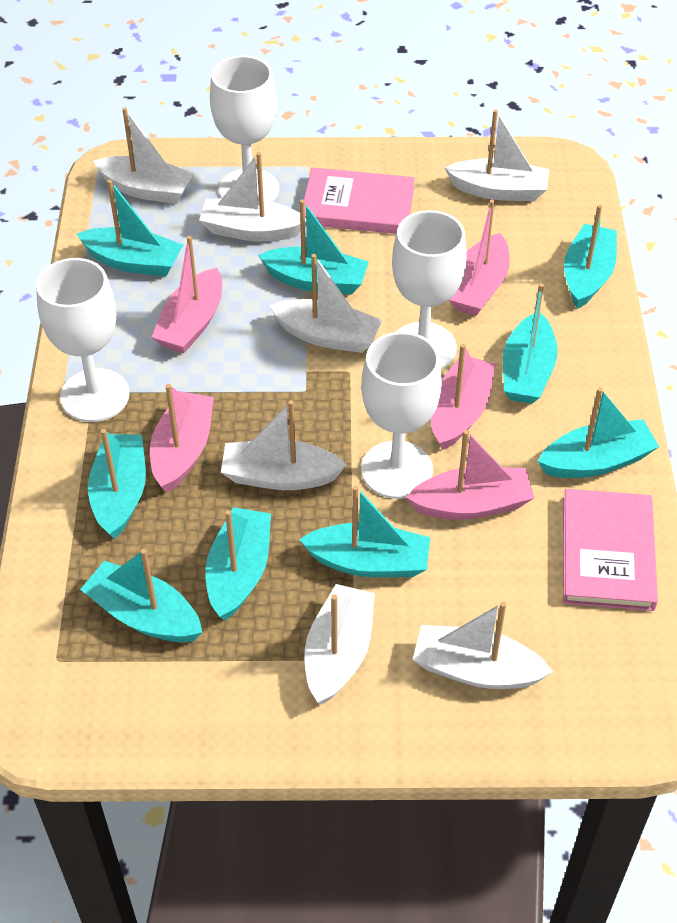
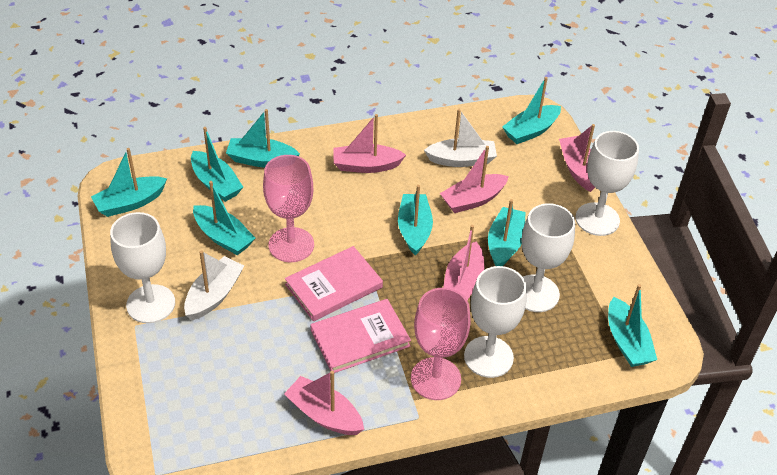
pink goblet: 0 -> 2
turquoise boat: 9 -> 8
white boat: 7 -> 2

